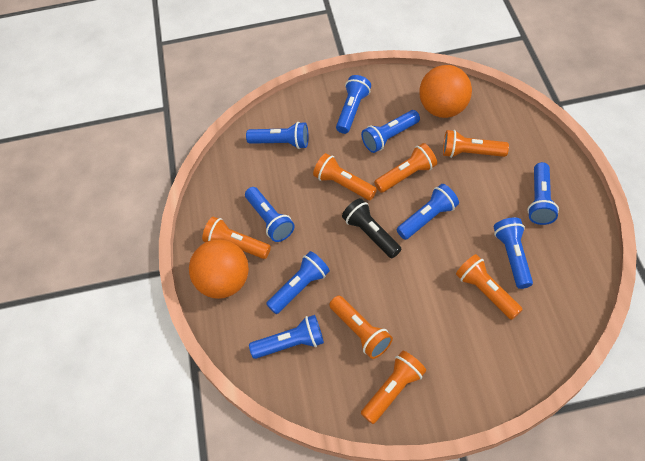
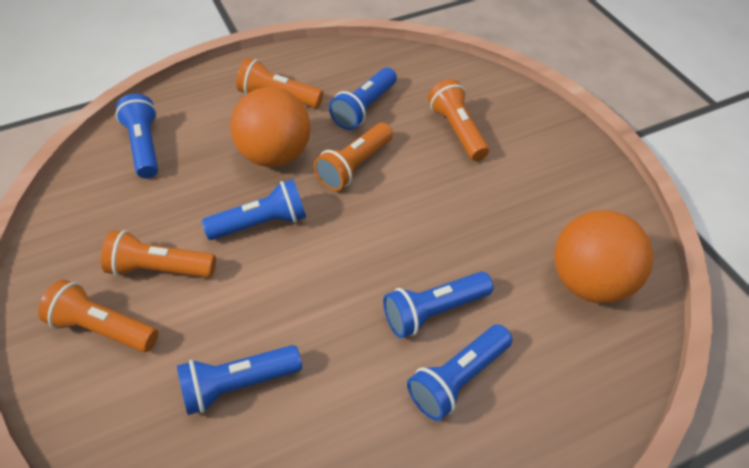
black flashlight: 1 -> 0
blue flashlight: 9 -> 6
orange flashlight: 7 -> 5

